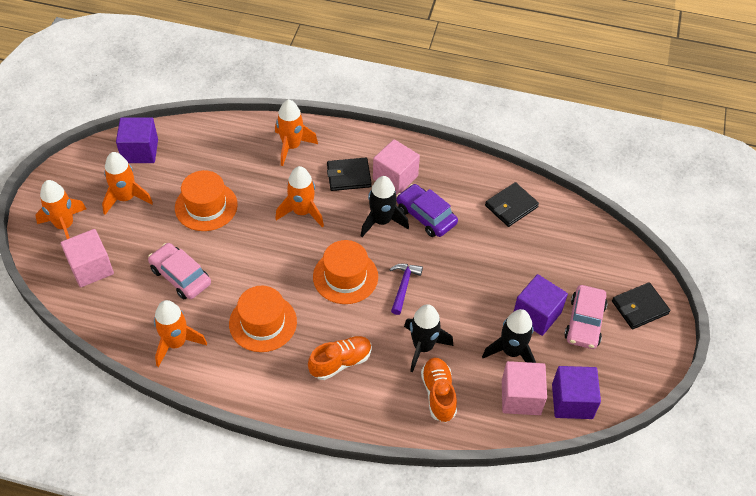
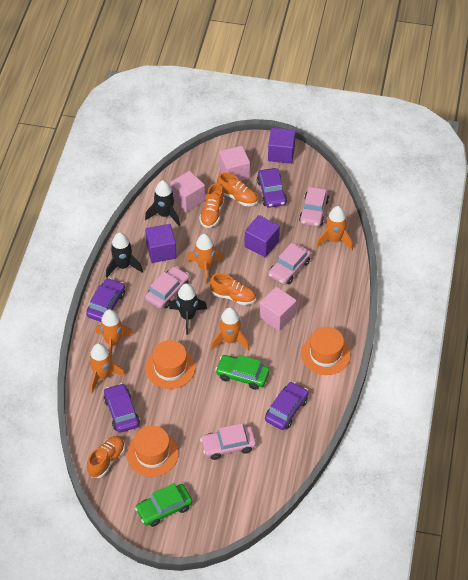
black wallet: 3 -> 0
green car: 0 -> 2
orange shoe: 2 -> 4
pink car: 2 -> 4
purple car: 1 -> 4
purple hammer: 1 -> 0

